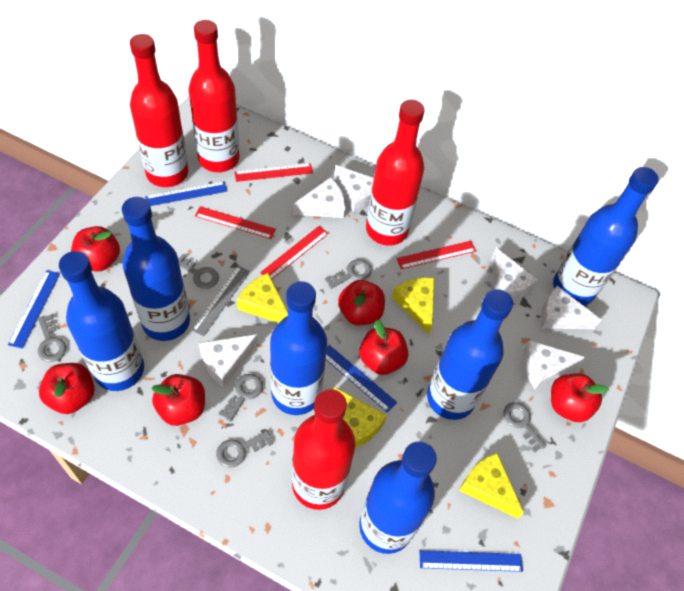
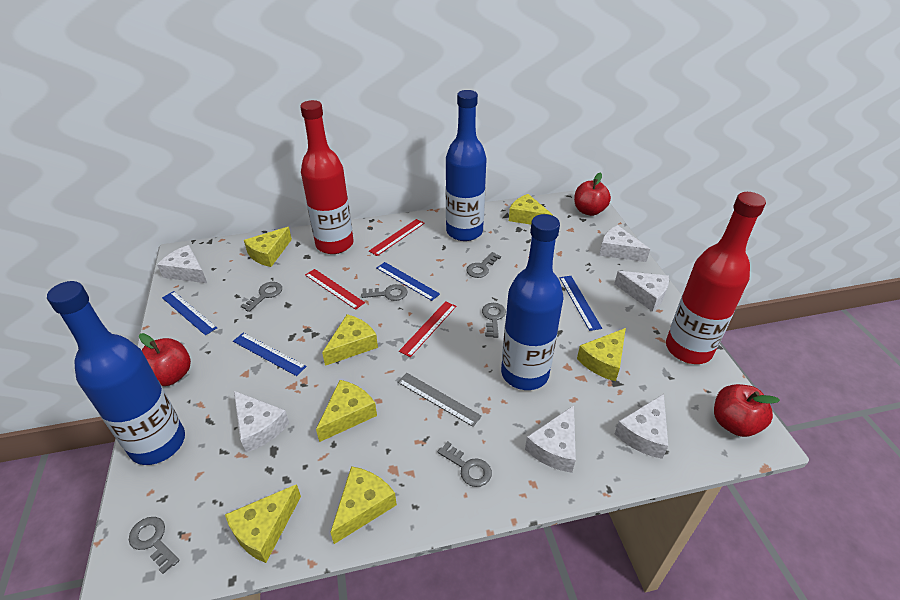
blue bottle: 6 -> 3
red apple: 6 -> 3
red bottle: 4 -> 2
red ruler: 4 -> 3
yellow cheese: 4 -> 7

